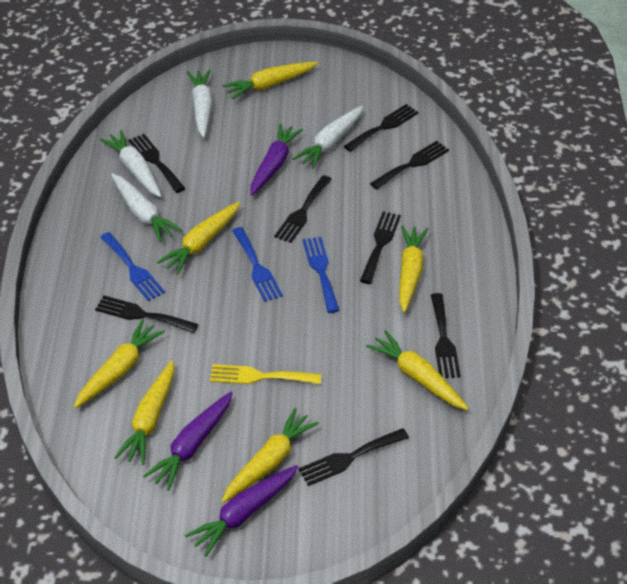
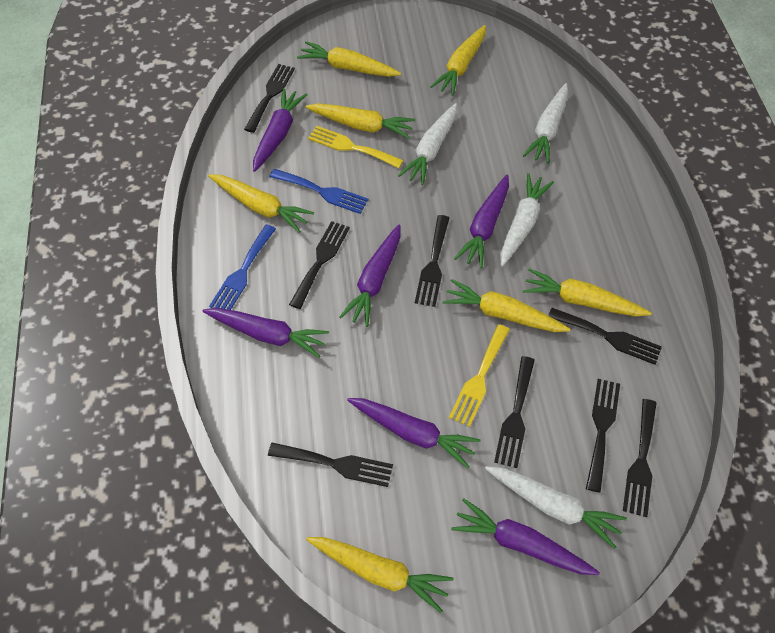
blue fork: 3 -> 2
purple carrot: 3 -> 6
yellow fork: 1 -> 2

